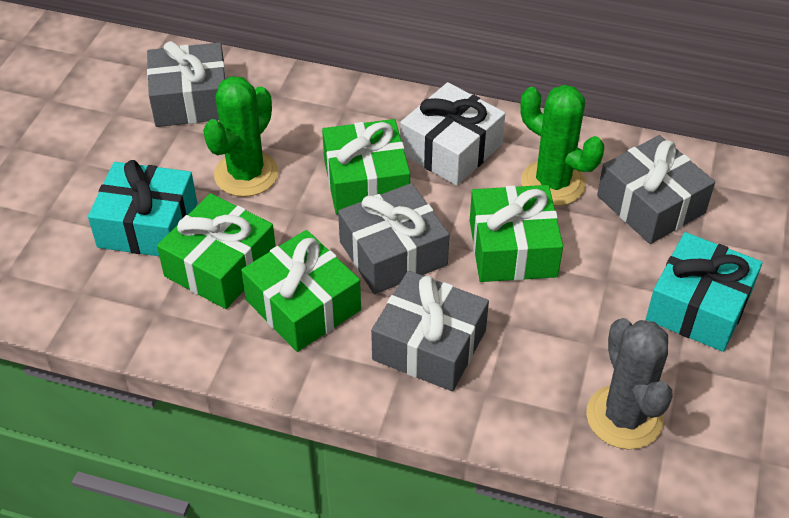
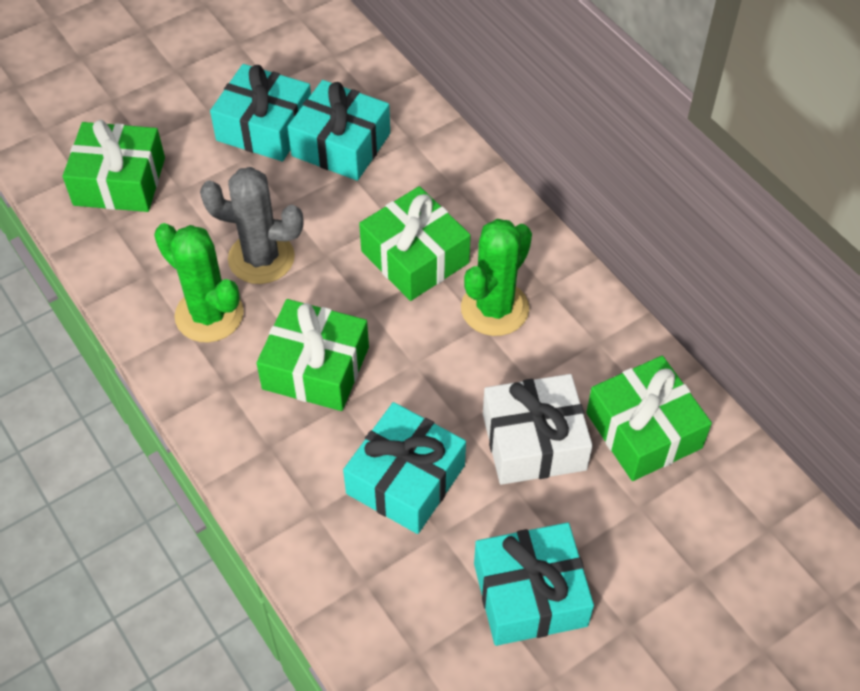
grey gift: 4 -> 0
turquoise gift: 2 -> 4

